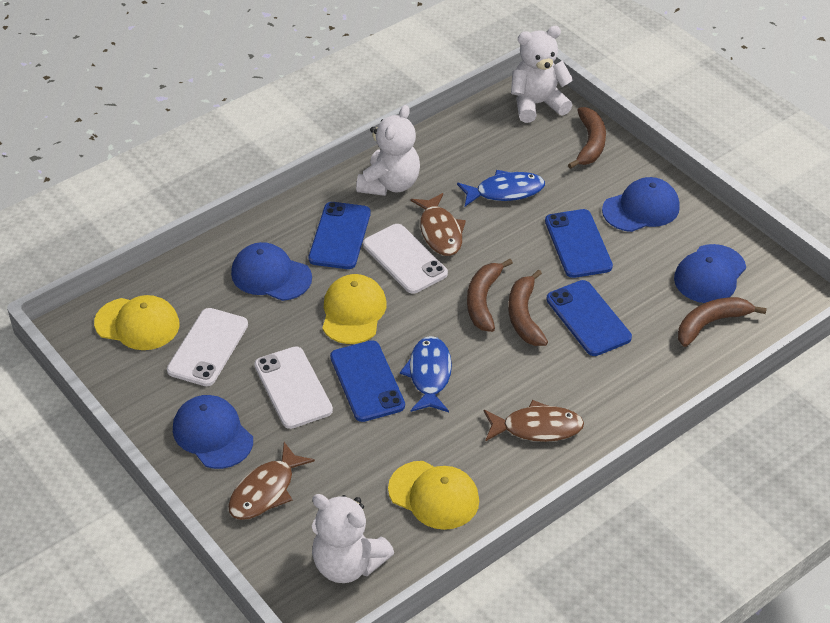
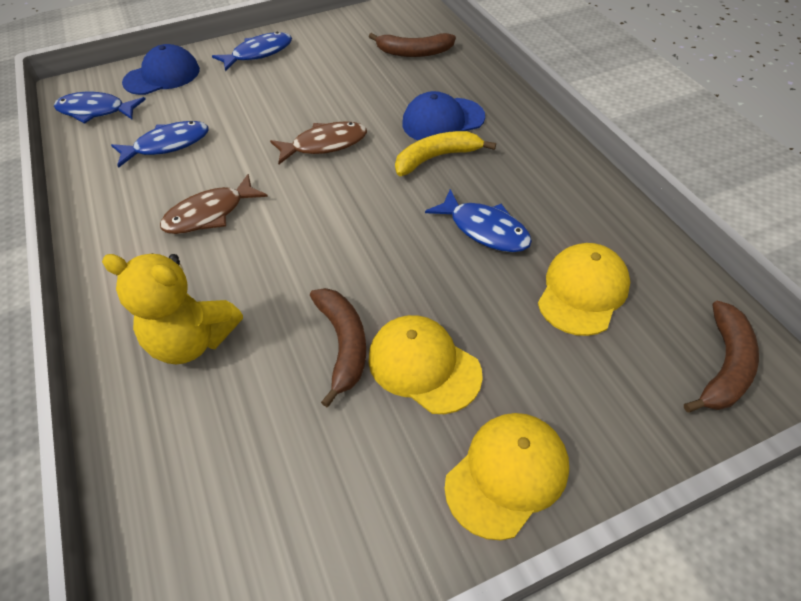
blue cap: 4 -> 2
blue fish: 2 -> 4
blue phone: 4 -> 0
brown banana: 4 -> 3
brown fish: 3 -> 2
white phone: 3 -> 0
white teddy bear: 3 -> 0
yellow banana: 0 -> 1
yellow teddy bear: 0 -> 1

